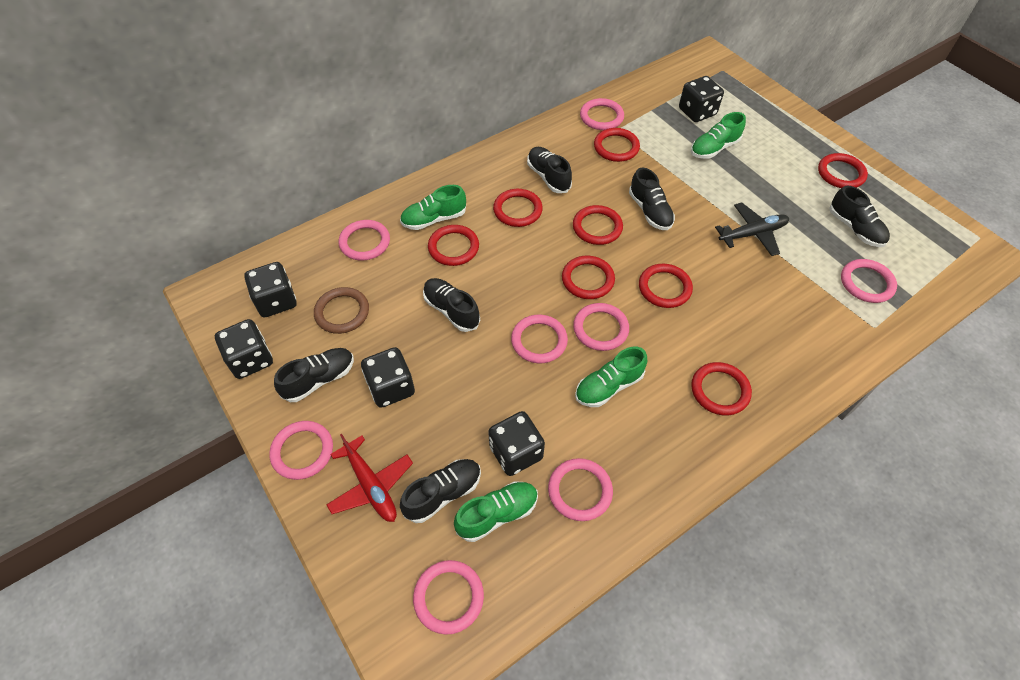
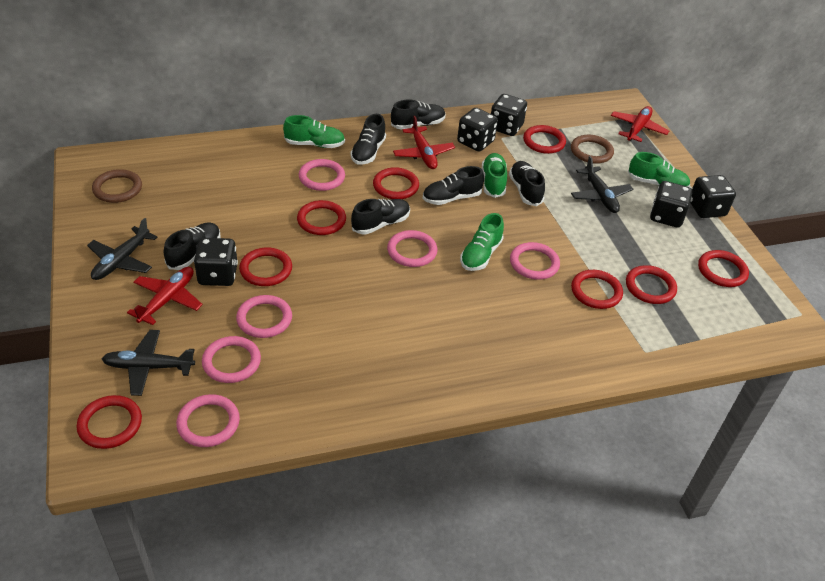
black plane: 1 -> 3
brown ring: 1 -> 2
pink ring: 8 -> 6
red plane: 1 -> 3

